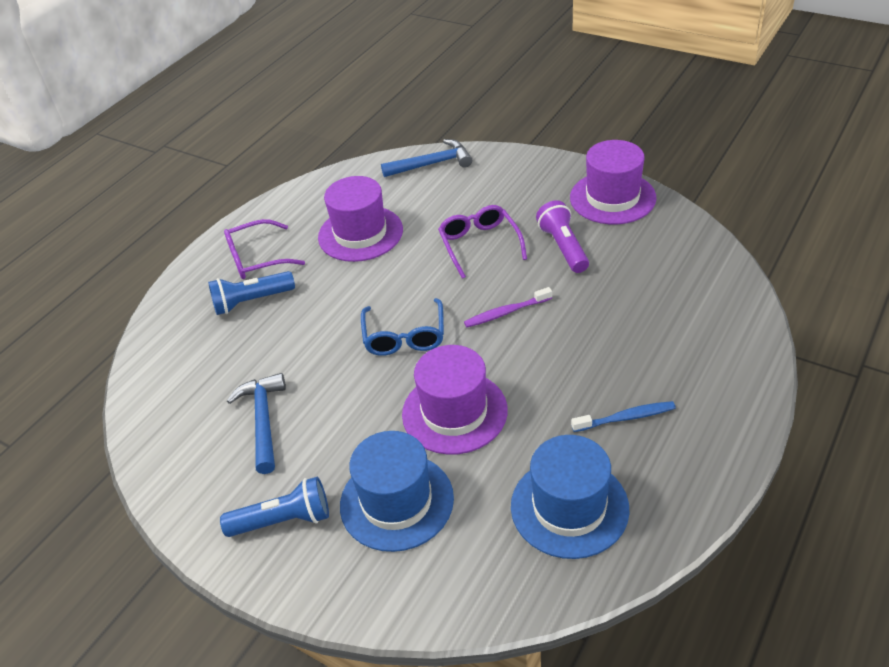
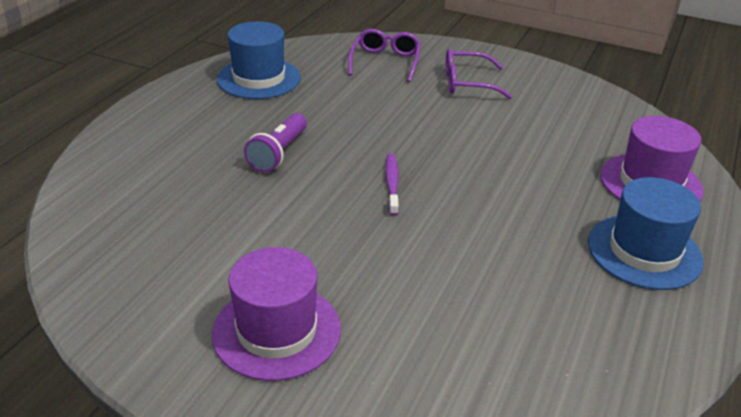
blue flashlight: 2 -> 0
blue glasses: 1 -> 0
blue hammer: 2 -> 0
blue toothbrush: 1 -> 0
purple hat: 3 -> 2

